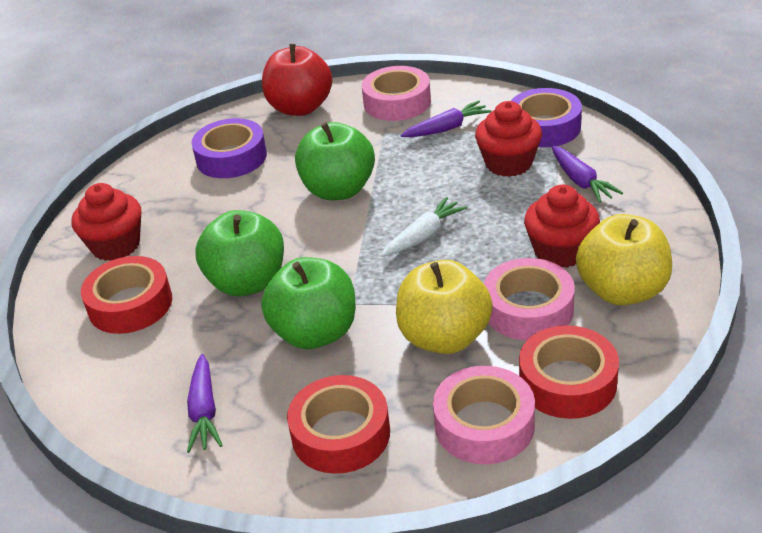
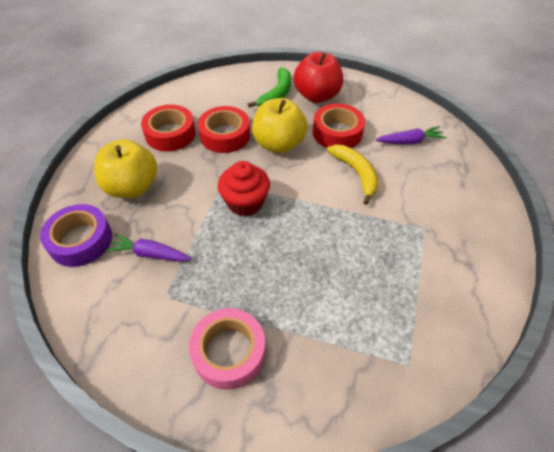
green apple: 3 -> 0
green banana: 0 -> 1
pink tape: 3 -> 1
purple carrot: 3 -> 2
purple tape: 2 -> 1
red cupcake: 3 -> 1
white carrot: 1 -> 0
yellow banana: 0 -> 1

